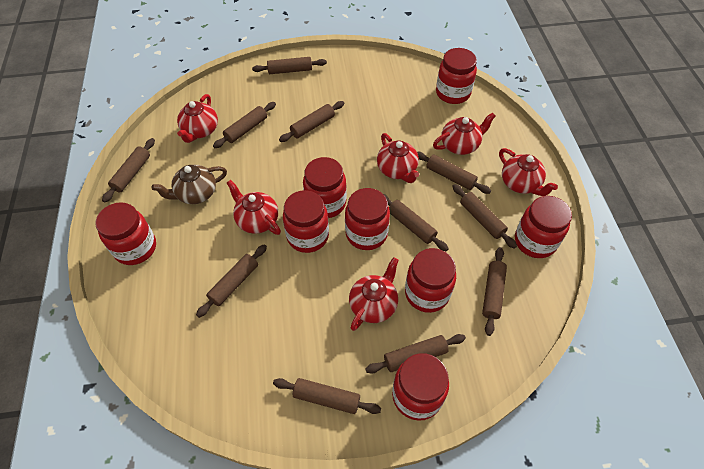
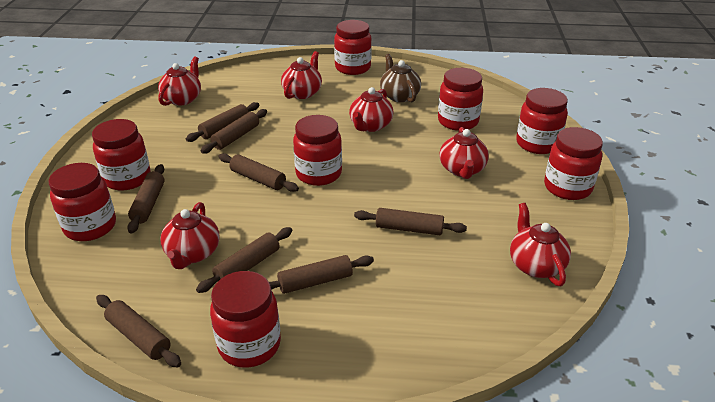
brown rolling pin: 11 -> 8

